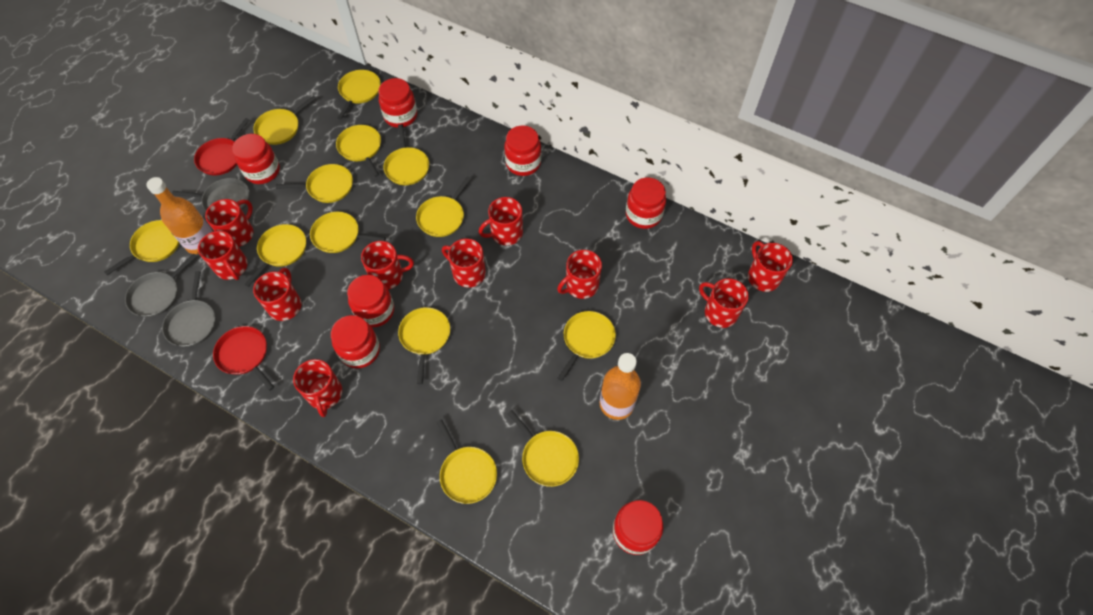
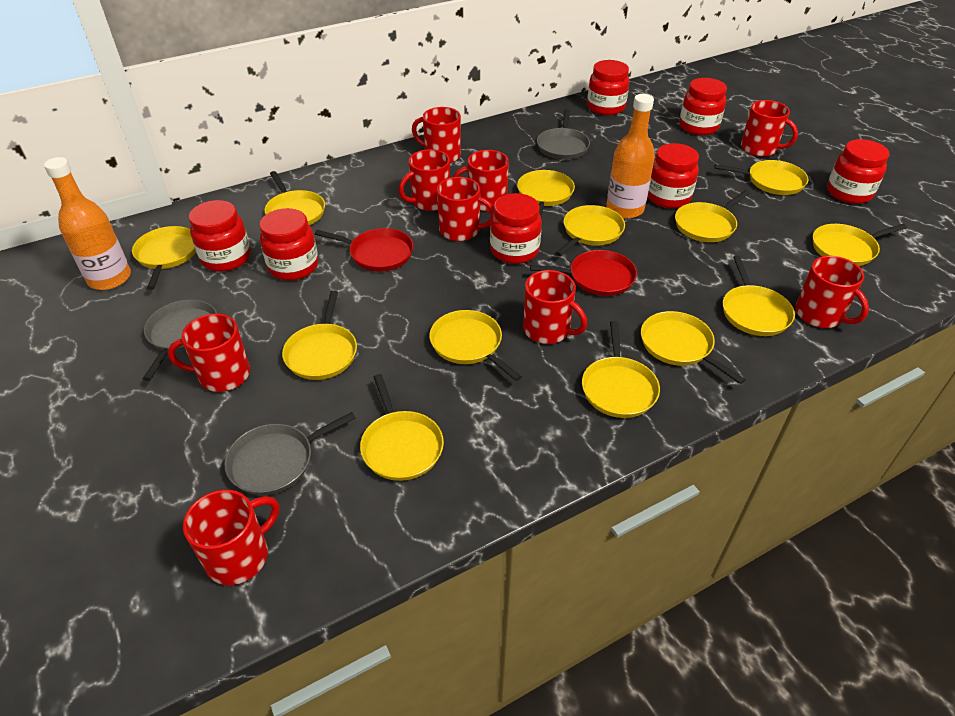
red mug: 10 -> 9

